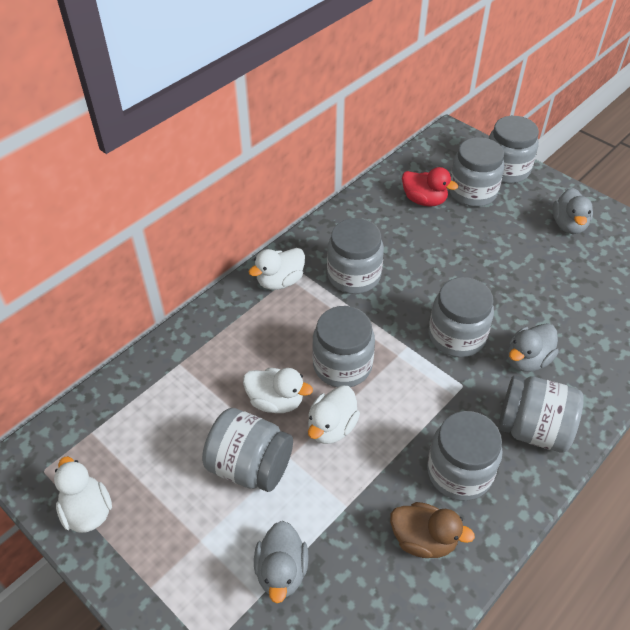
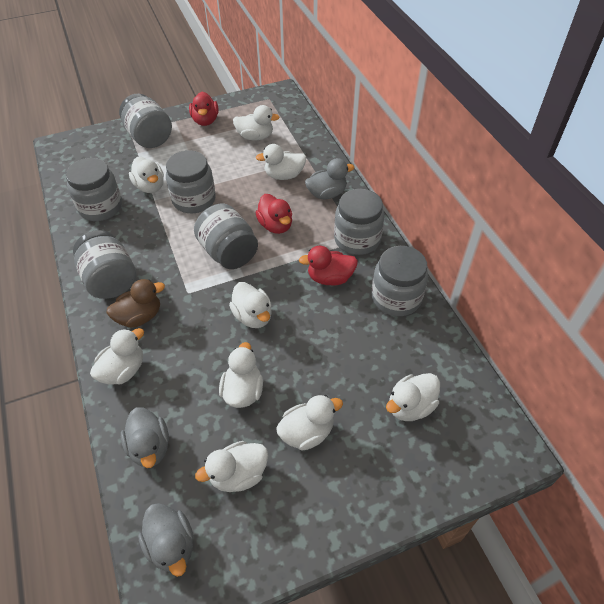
grey jar: 8 -> 7
red duck: 1 -> 3
white duck: 4 -> 9

